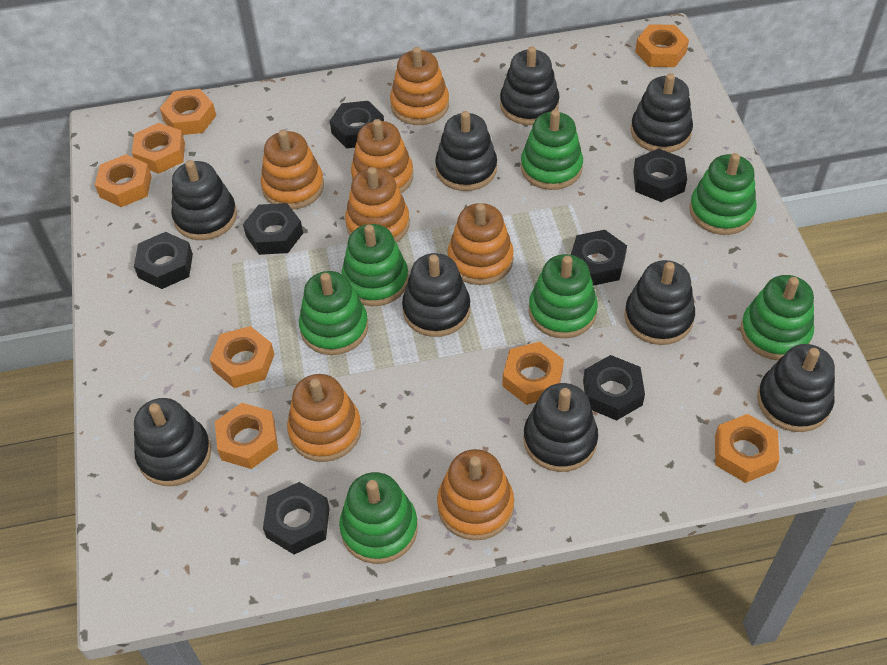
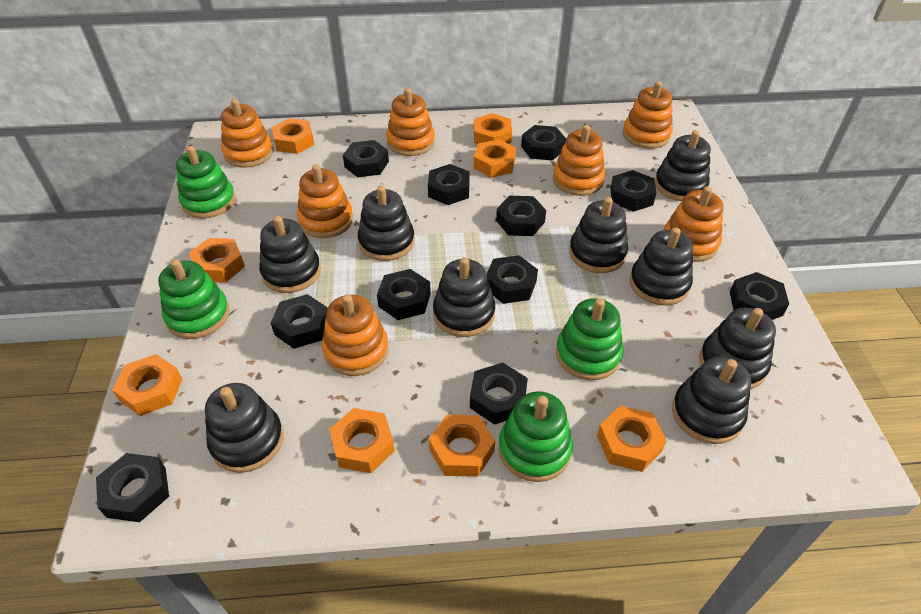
black nut: 7 -> 11
green stacking toy: 7 -> 4

